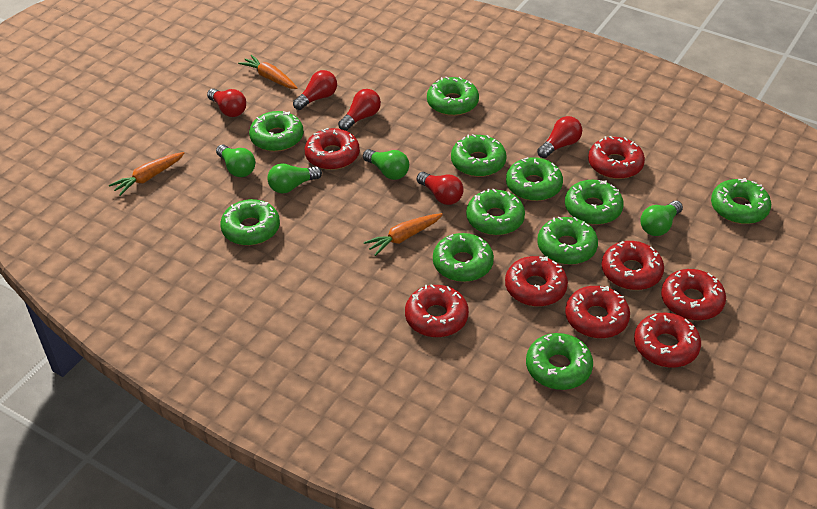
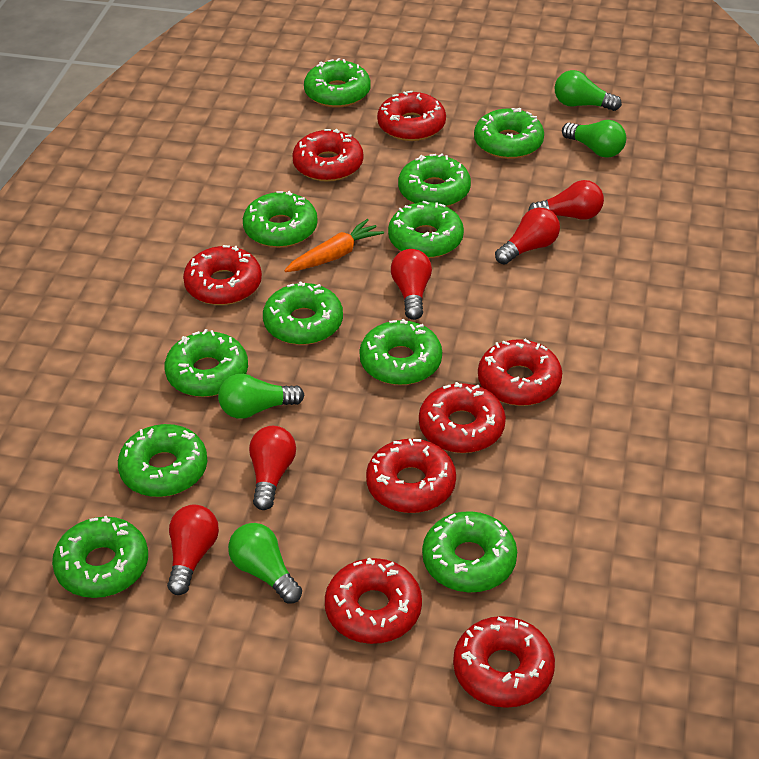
orange carrot: 3 -> 1

